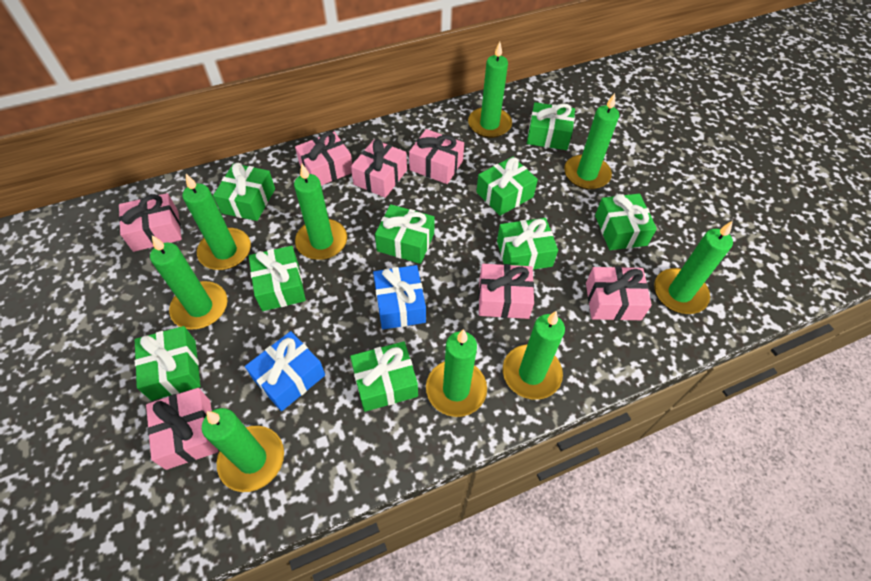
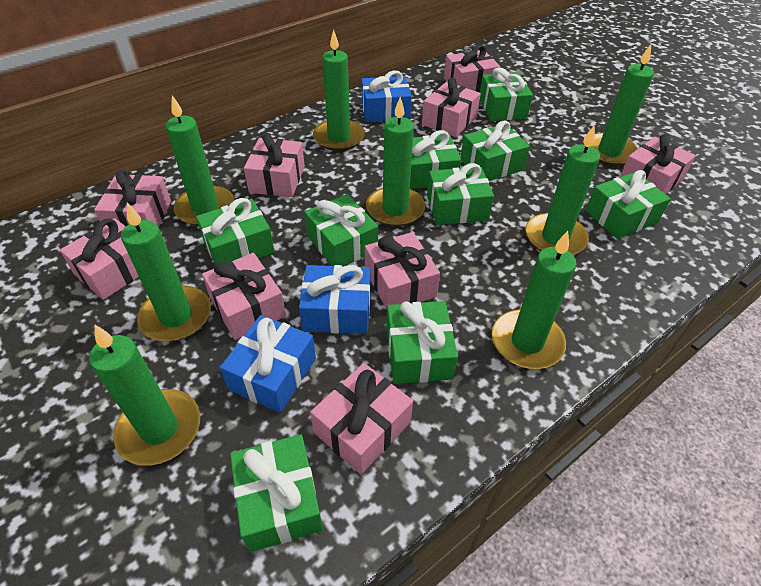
blue gift: 2 -> 3
green candle: 9 -> 8
pink gift: 7 -> 9

